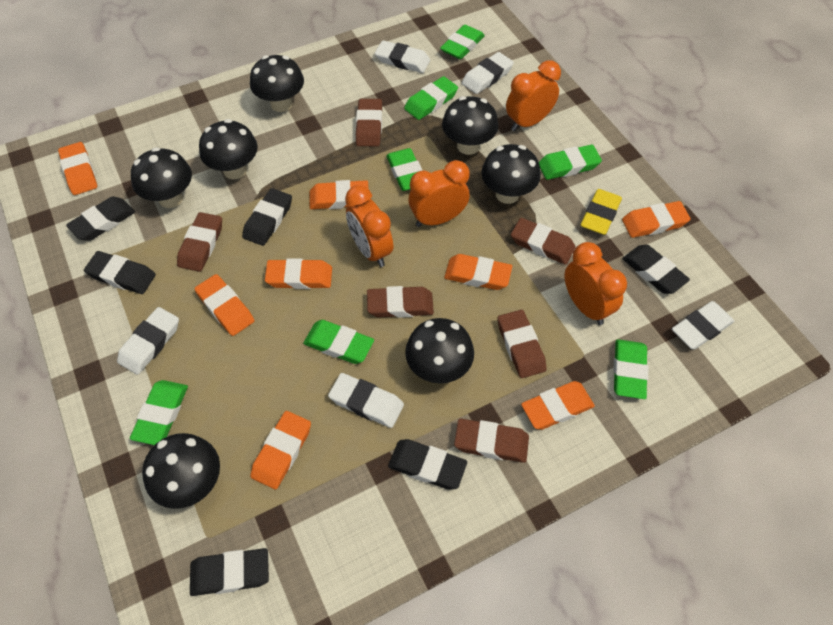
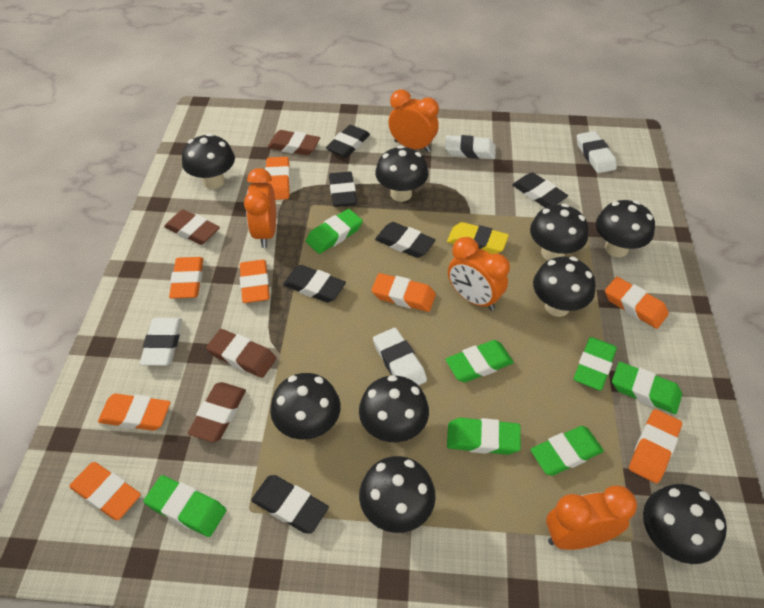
black mushroom: 7 -> 9
brown eraser: 6 -> 4
white eraser: 5 -> 4

